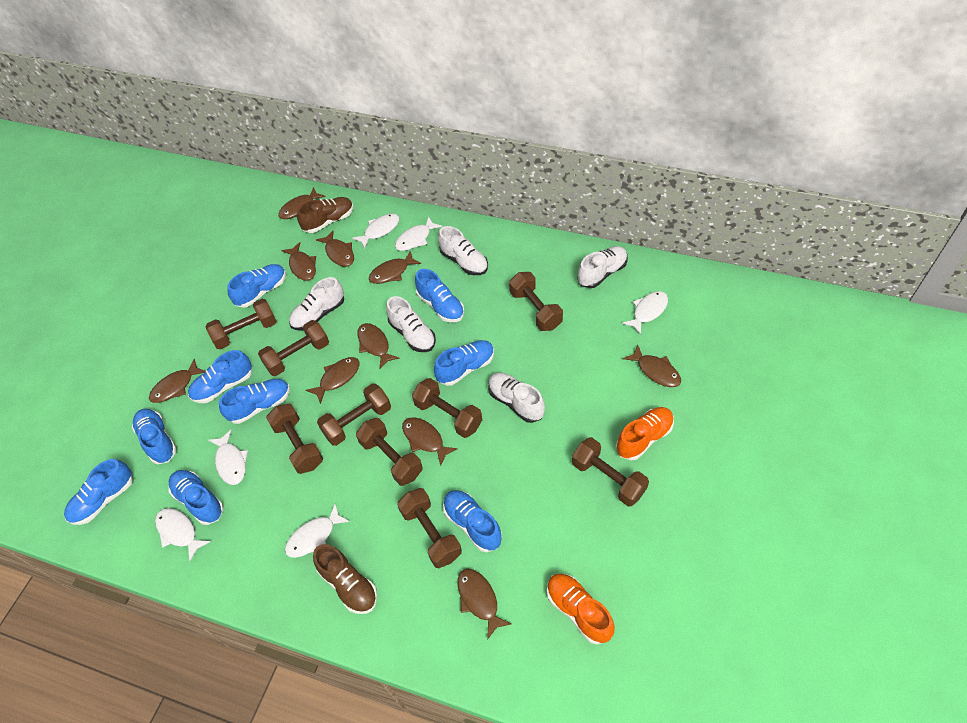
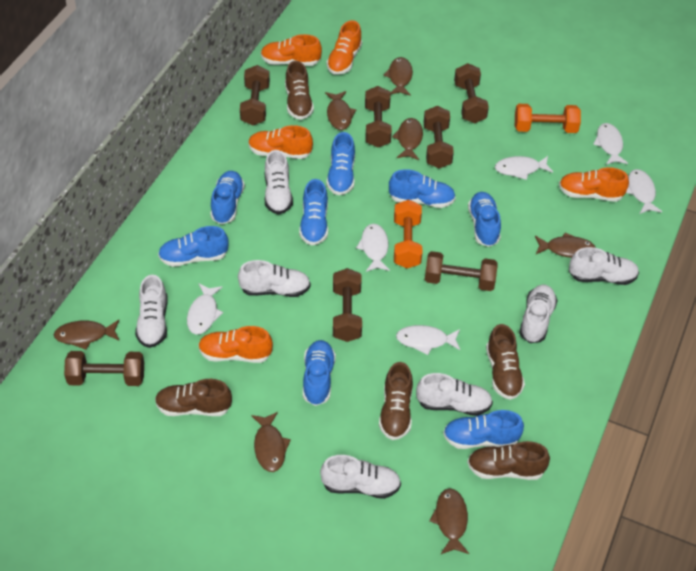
blue shoe: 9 -> 8
brown dumbbell: 9 -> 7
brown fish: 10 -> 7
brown shoe: 2 -> 5
orange dumbbell: 0 -> 2
orange shoe: 2 -> 5
white shoe: 5 -> 7

